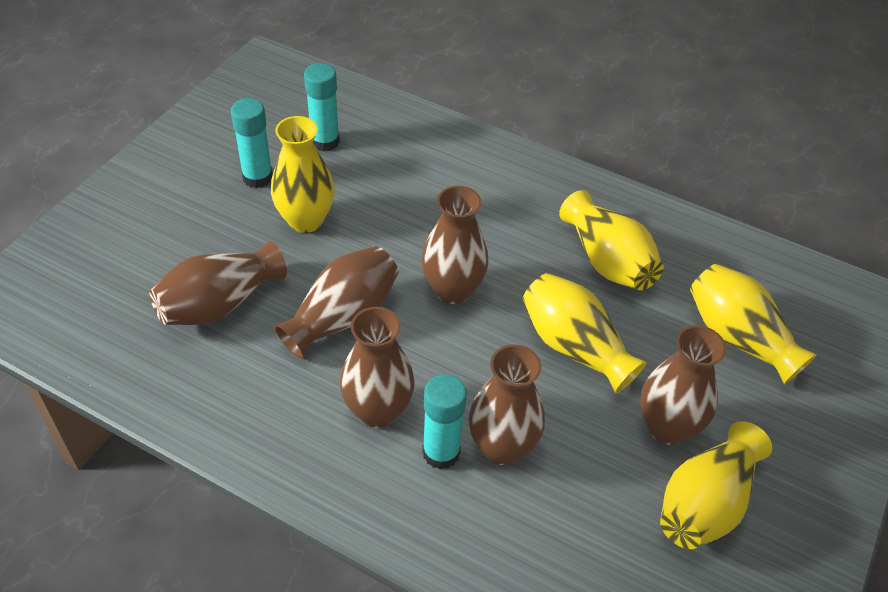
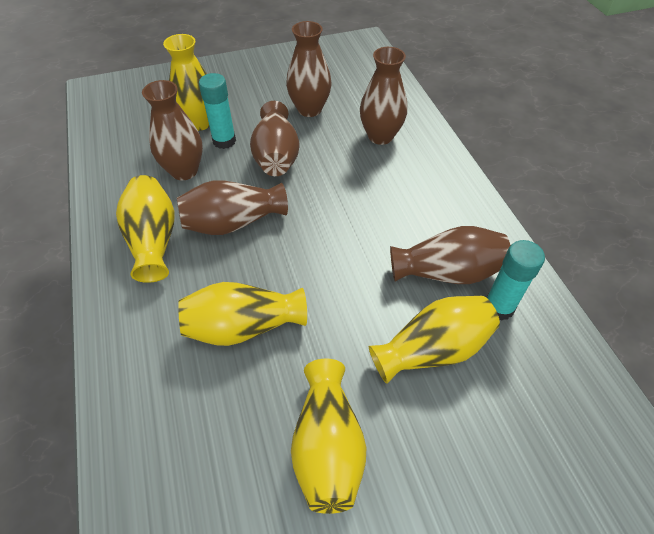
turquoise glue stick: 3 -> 2

